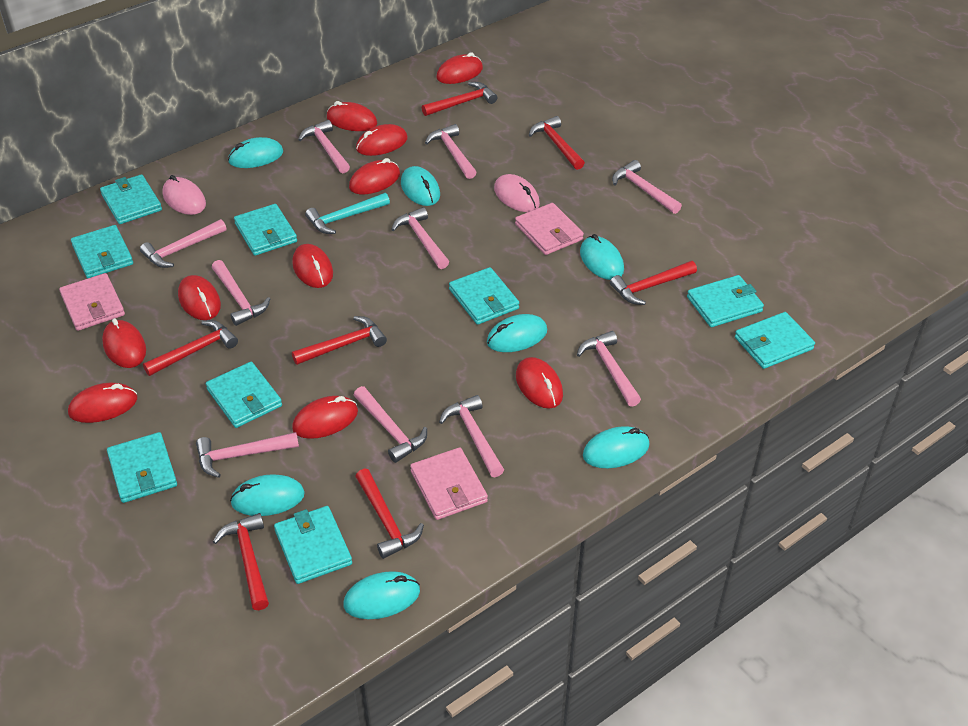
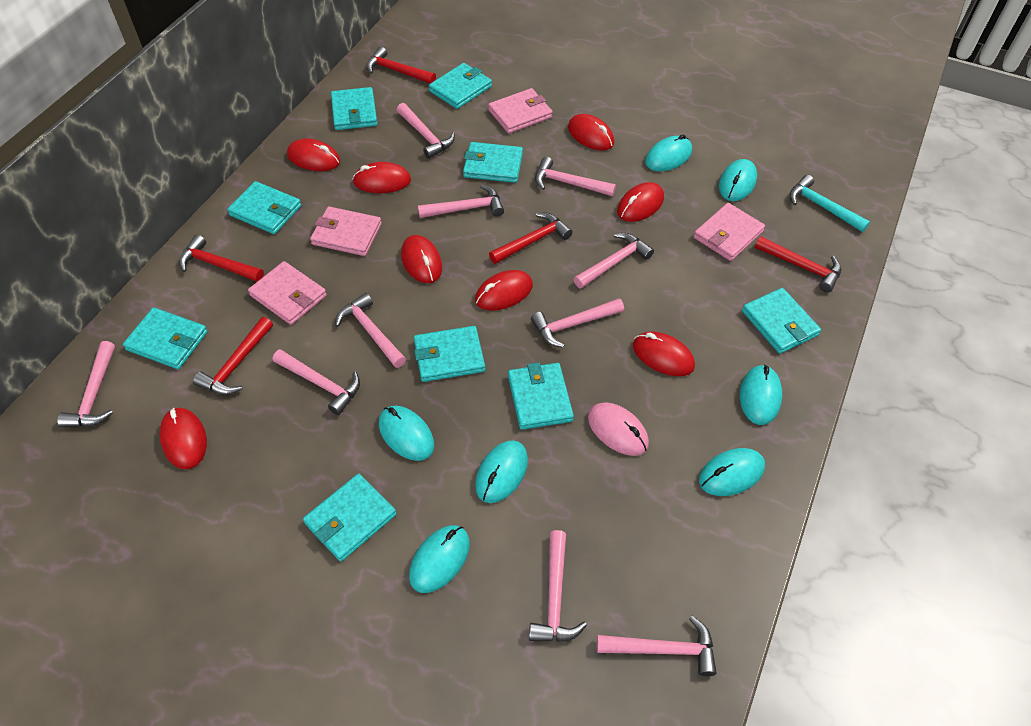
pink mouse: 2 -> 1
pink wallet: 3 -> 4
red hammer: 7 -> 5
red mouse: 10 -> 8

